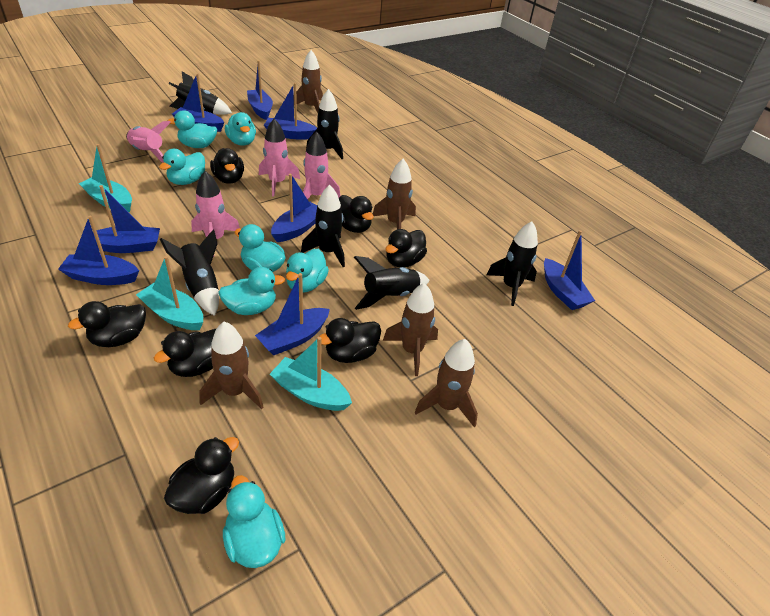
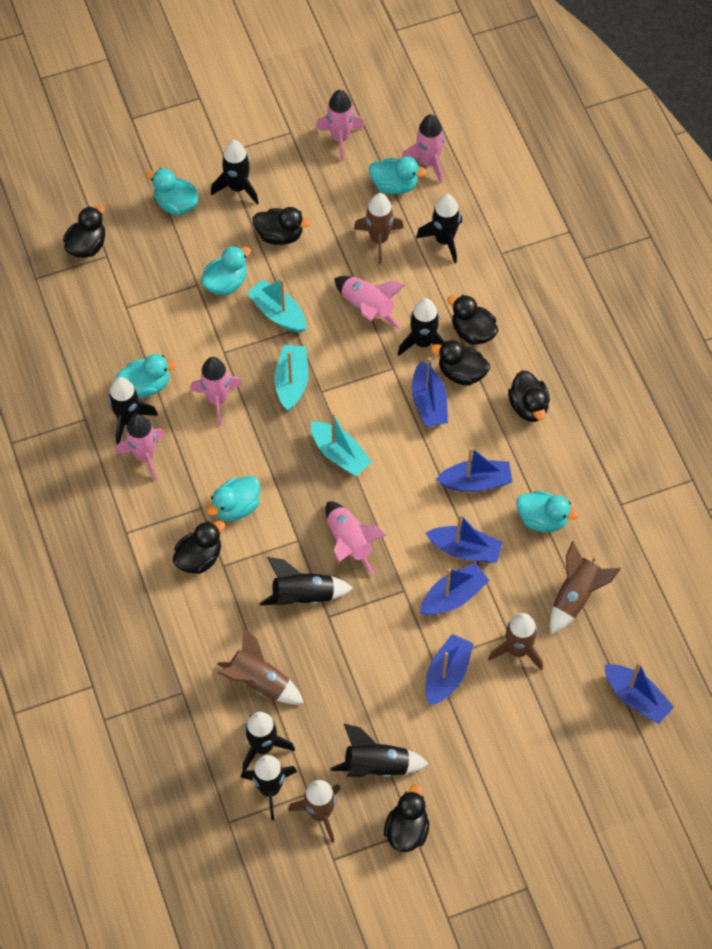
black rocket: 6 -> 8
blue boat: 8 -> 6
pink rocket: 4 -> 6
turquoise duck: 7 -> 6

